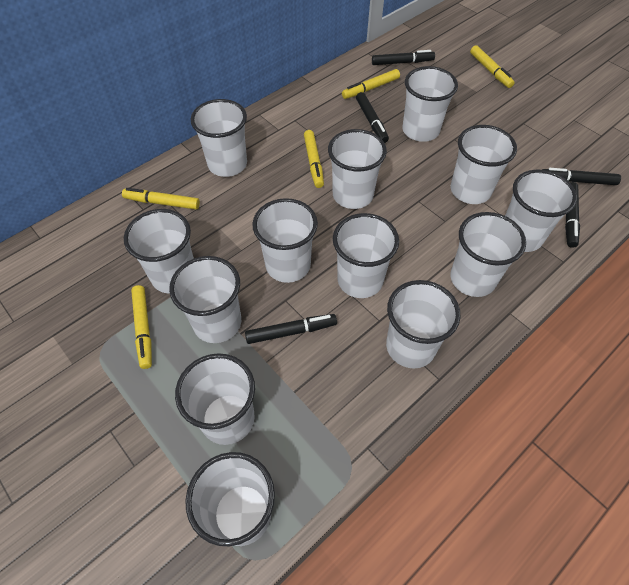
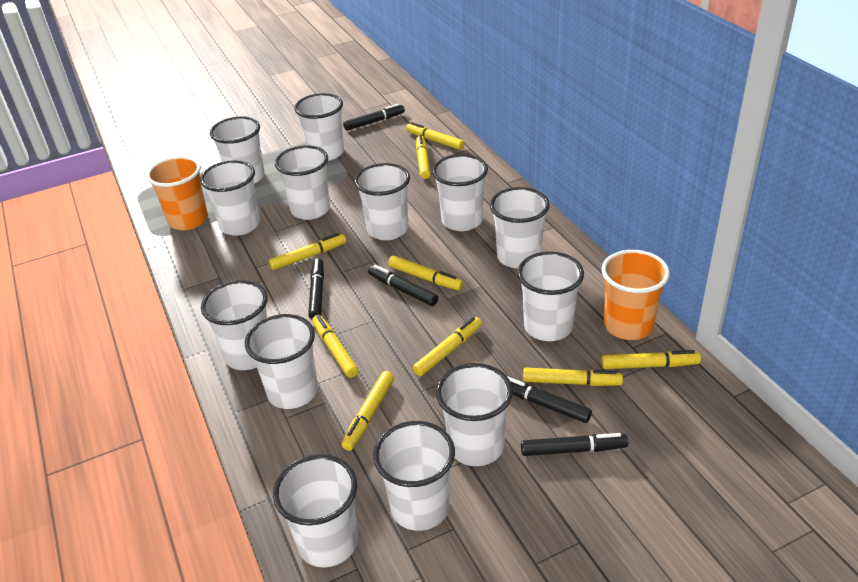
orange cup: 0 -> 2
yellow marker: 5 -> 9

